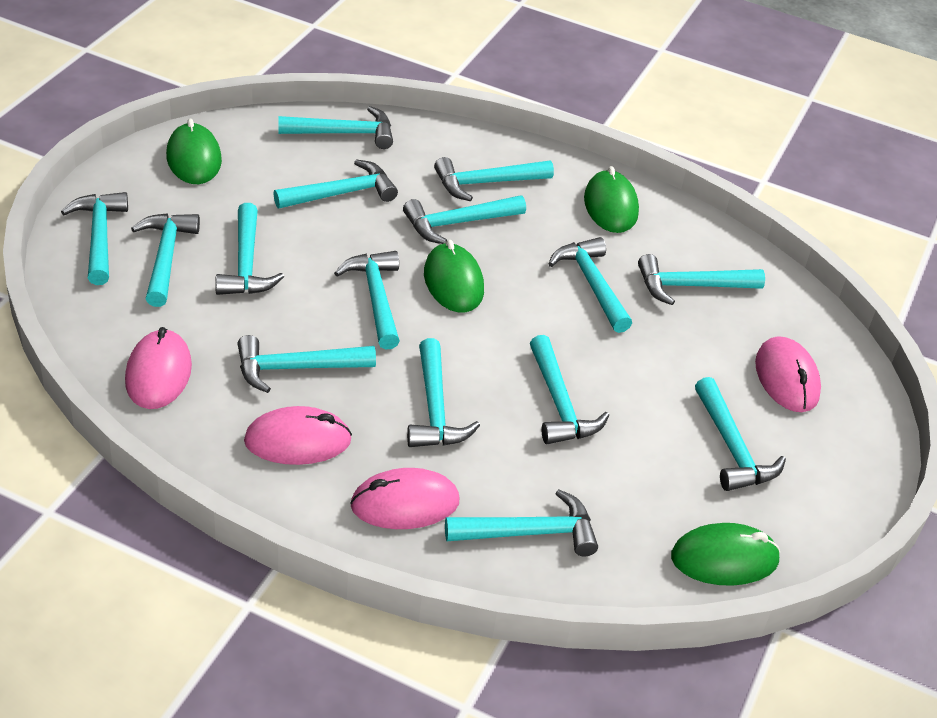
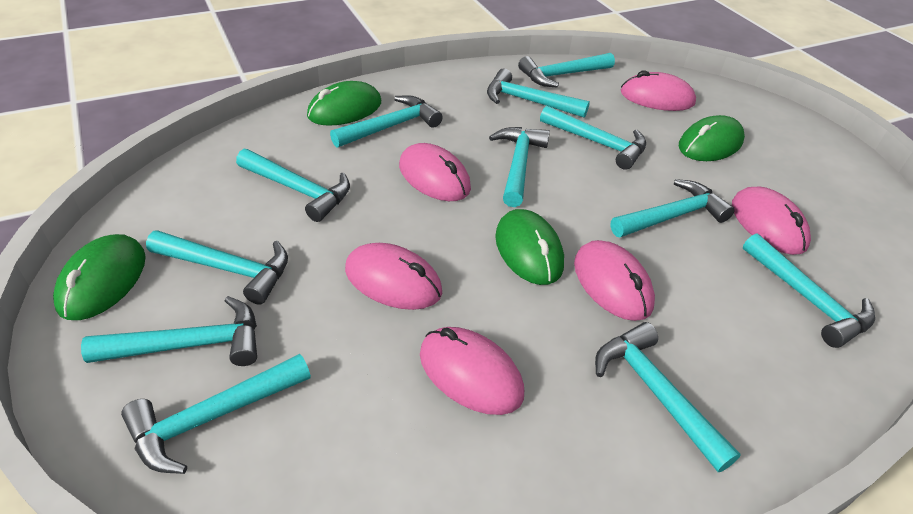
pink mouse: 4 -> 6
turquoise hammer: 15 -> 12

